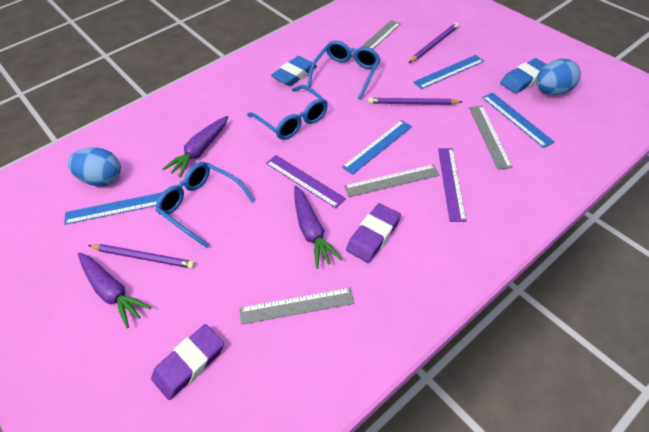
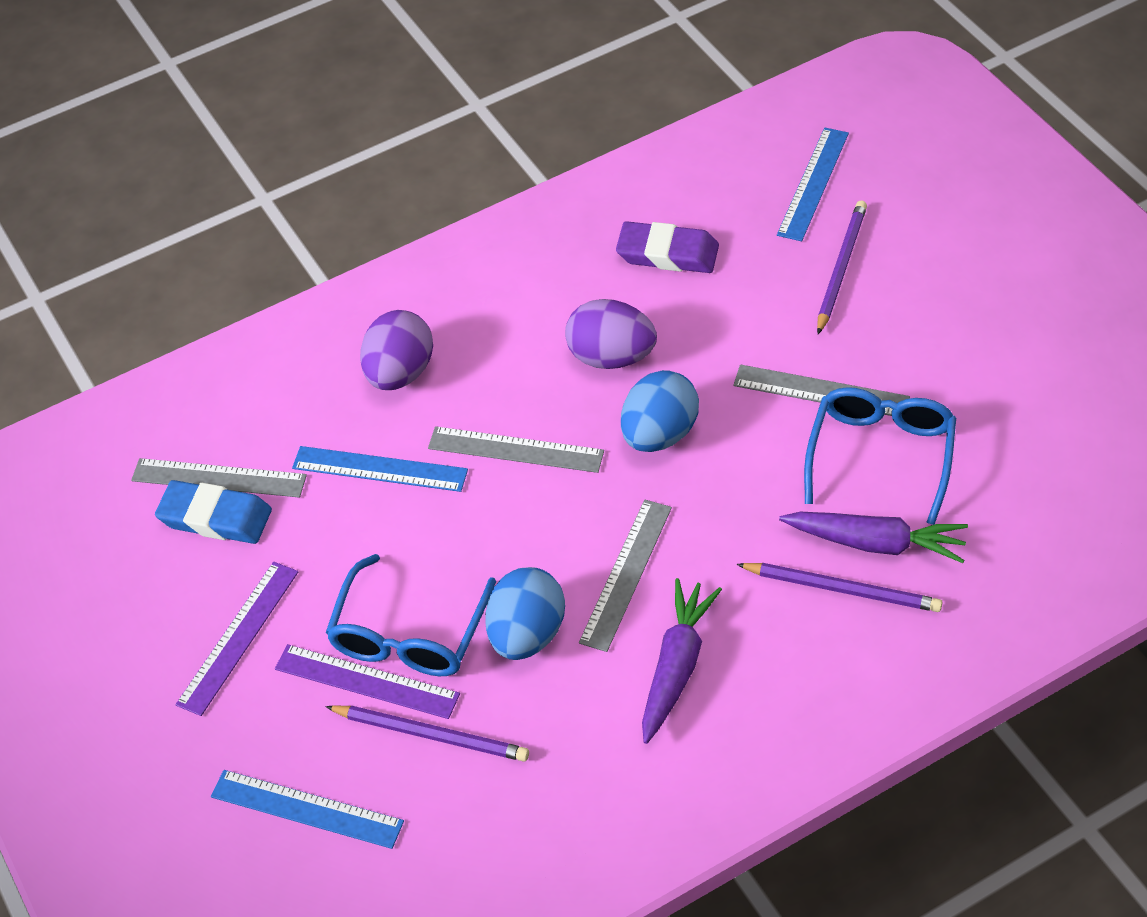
blue eraser: 2 -> 1
blue glasses: 3 -> 2
blue ruler: 4 -> 3
purple carrot: 3 -> 2
purple egg: 0 -> 2
purple eraser: 2 -> 1

